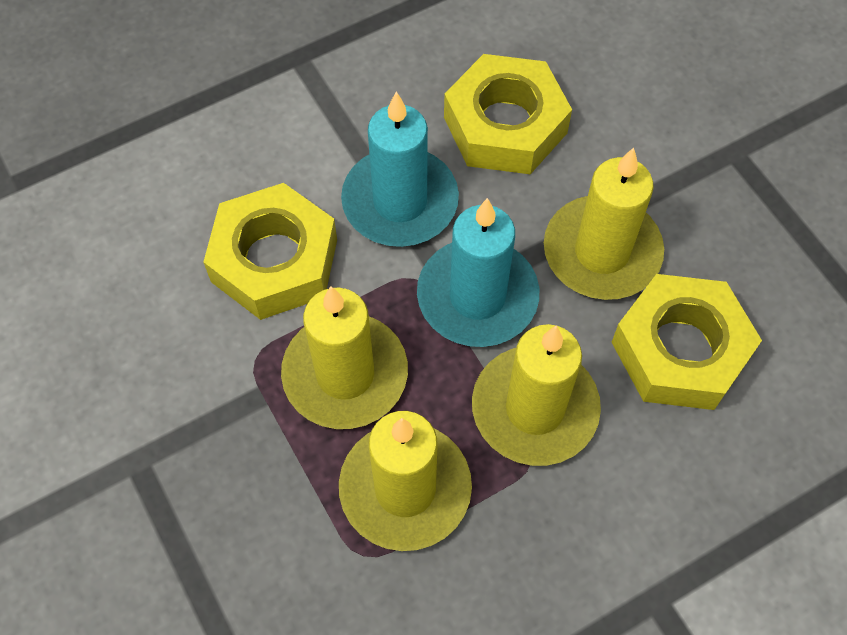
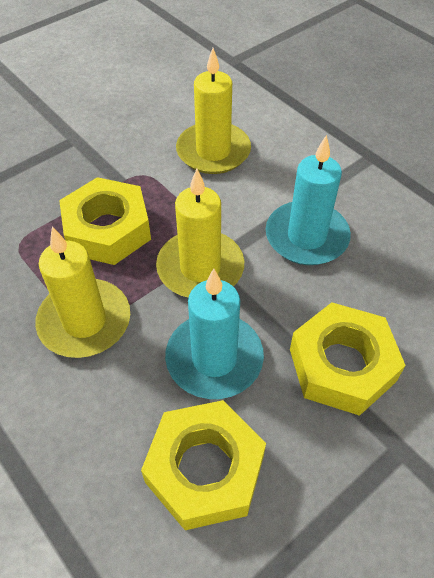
yellow candle: 4 -> 3

